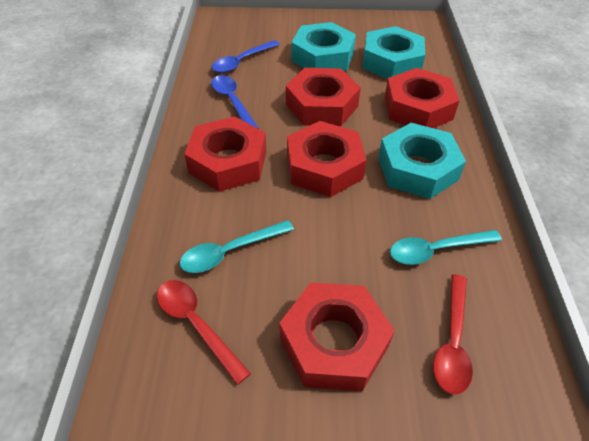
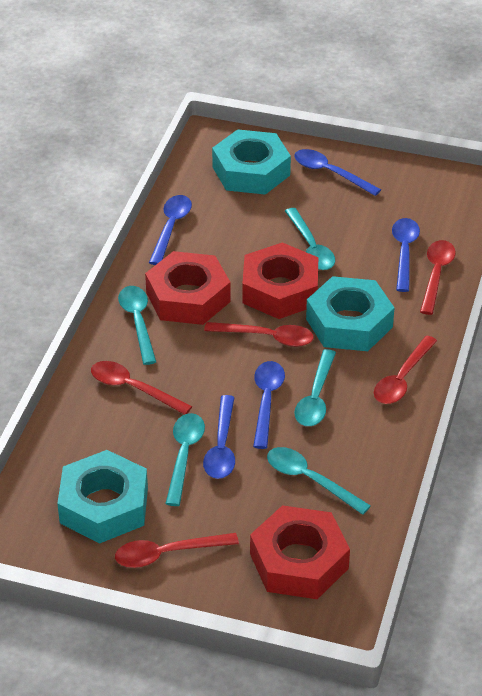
blue spoon: 2 -> 5
red nut: 5 -> 3
red spoon: 2 -> 5
turquoise spoon: 2 -> 5

